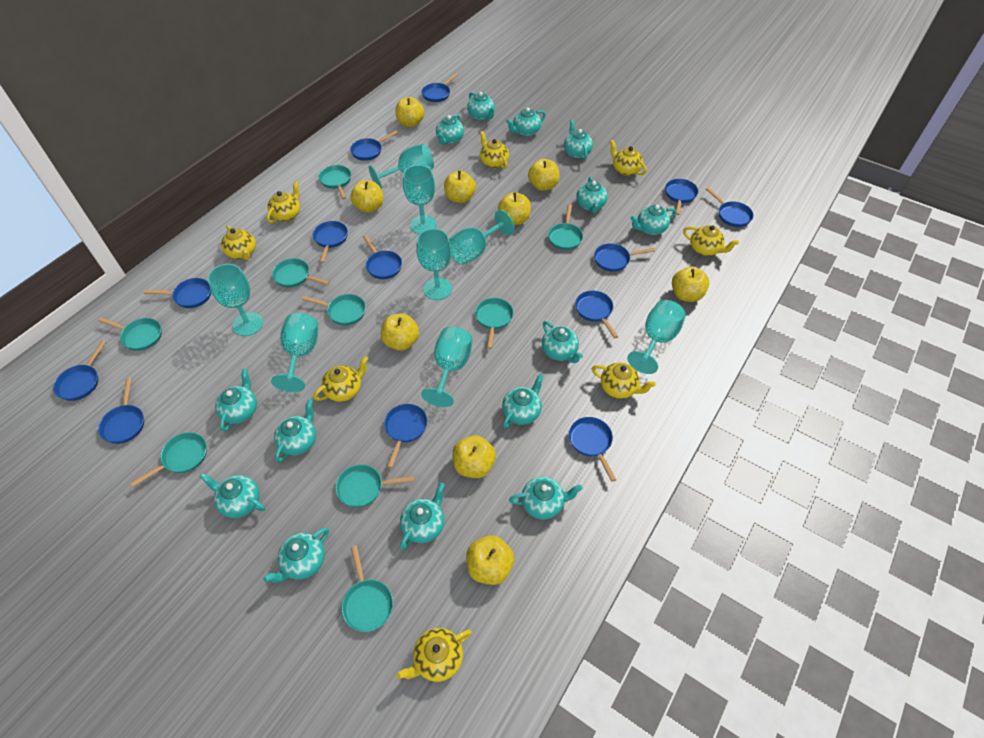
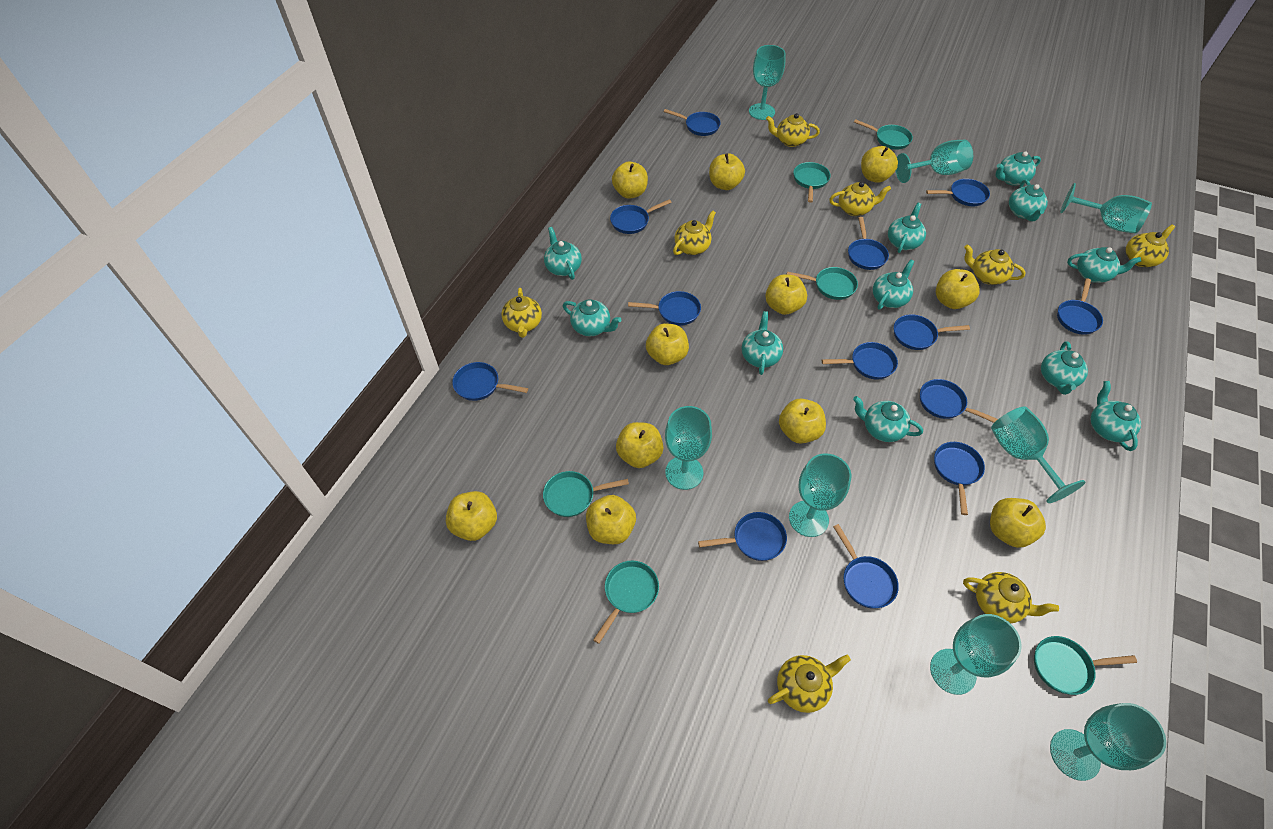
turquoise pan: 9 -> 6
turquoise teapot: 14 -> 11
yellow apple: 9 -> 11

